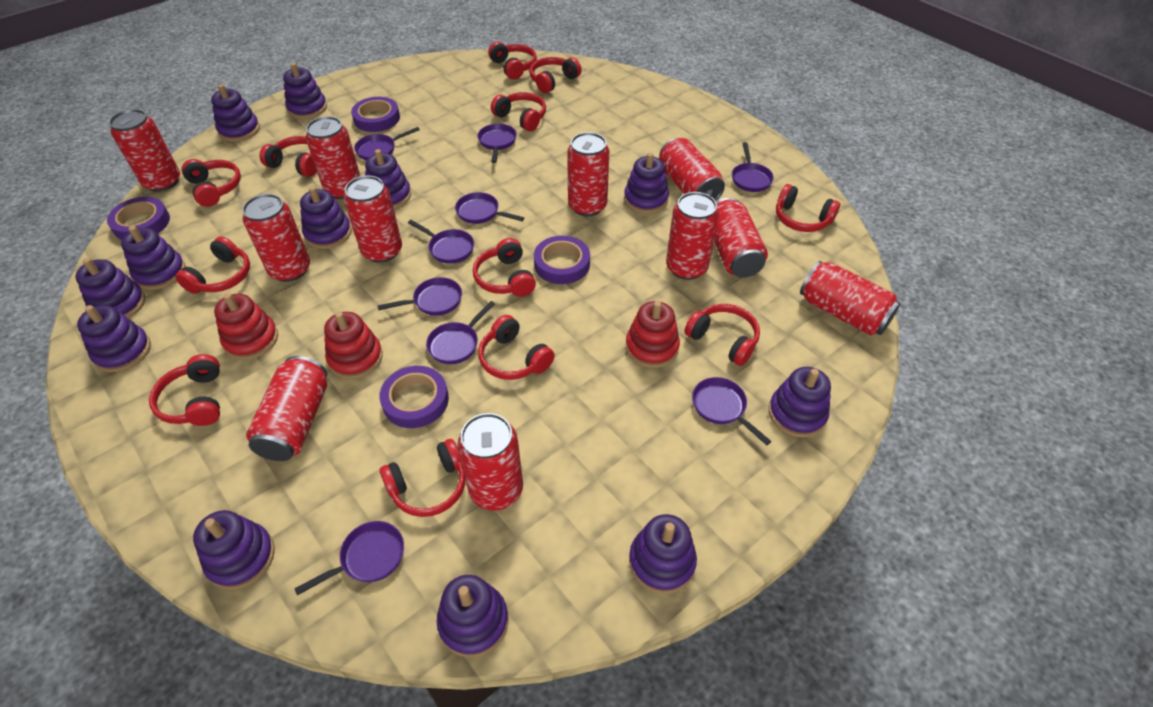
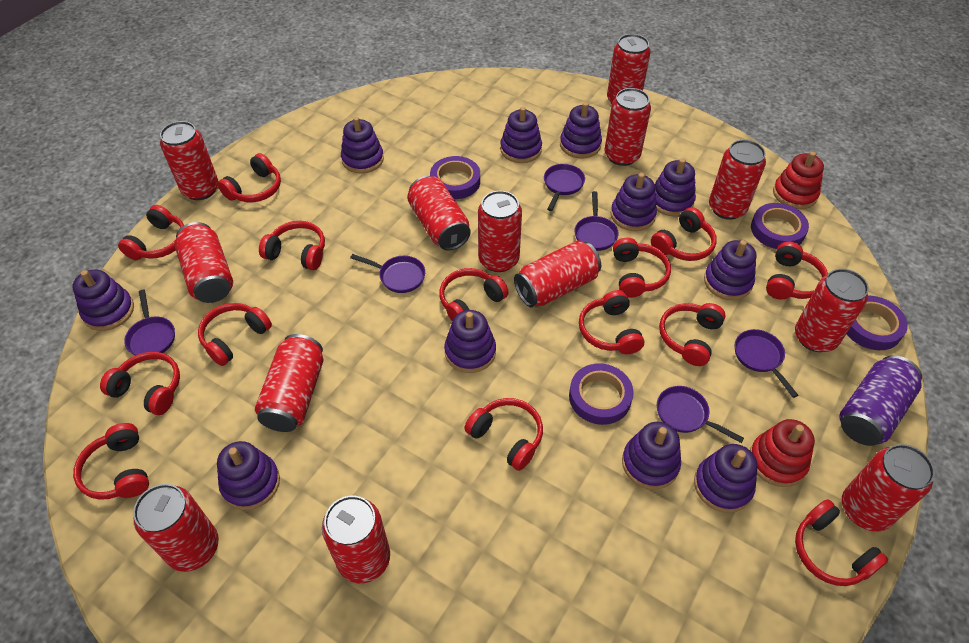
purple can: 0 -> 1
purple pan: 9 -> 6
purple stacking toy: 12 -> 11
red can: 11 -> 13
red headphones: 12 -> 14
red stacking toy: 3 -> 2

